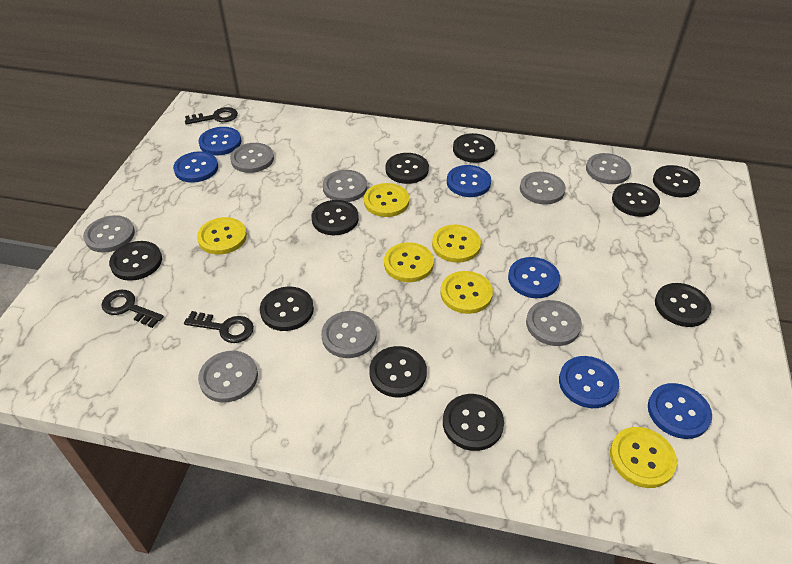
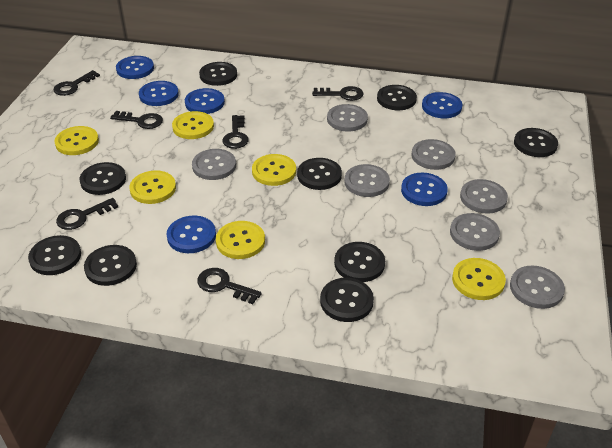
black button: 10 -> 9
black key: 3 -> 6
grey button: 8 -> 7

